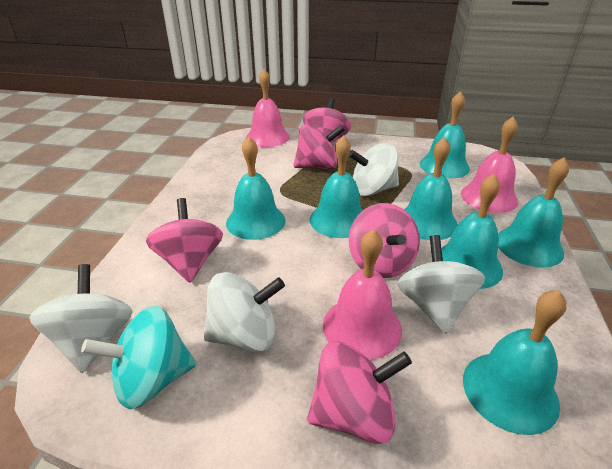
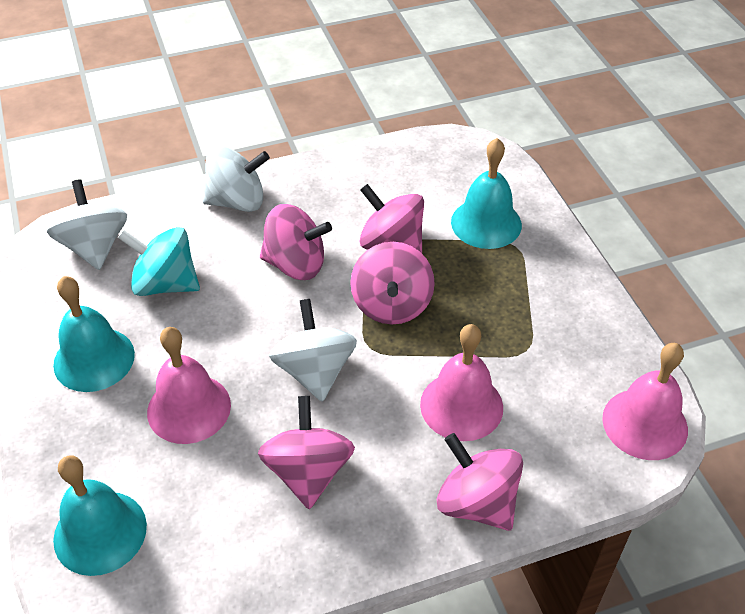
turquoise bell: 7 -> 3
white spinning top: 4 -> 3

